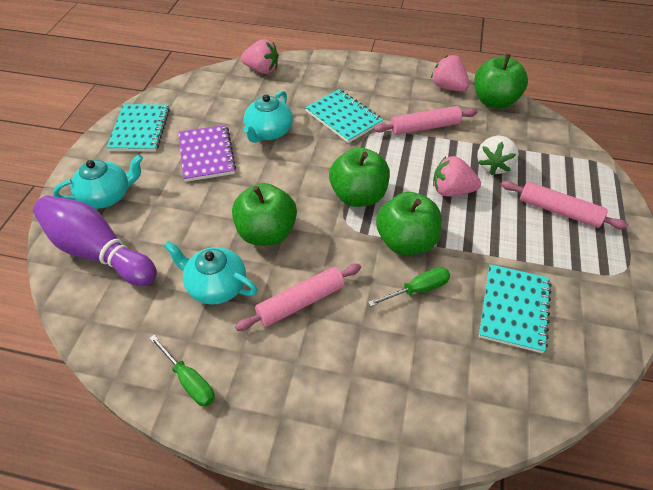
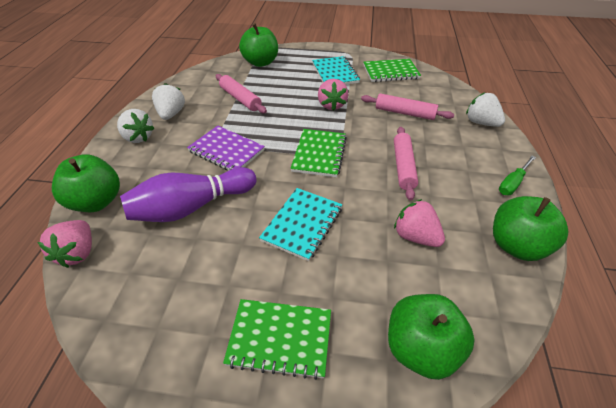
green notebook: 0 -> 3
green screwdriver: 2 -> 1
turquoise notebook: 3 -> 2
turquoise teapot: 3 -> 0
white strawberry: 1 -> 3

